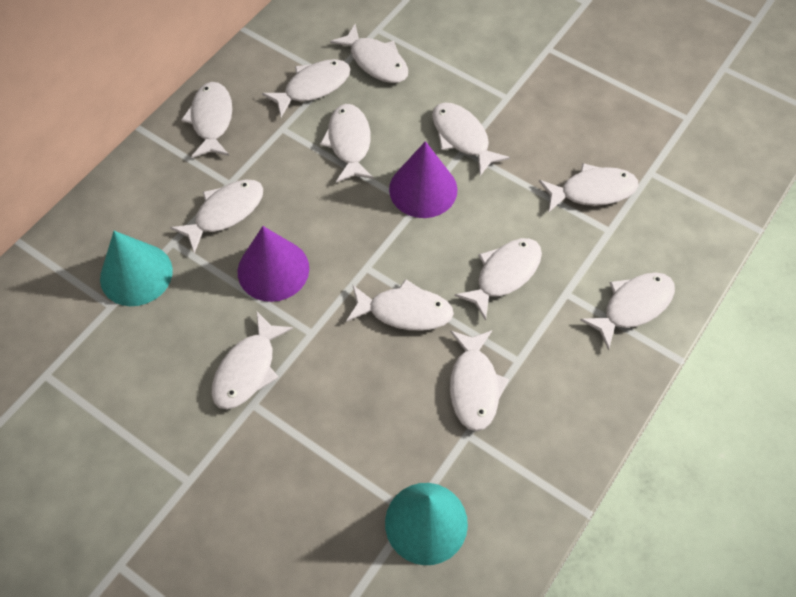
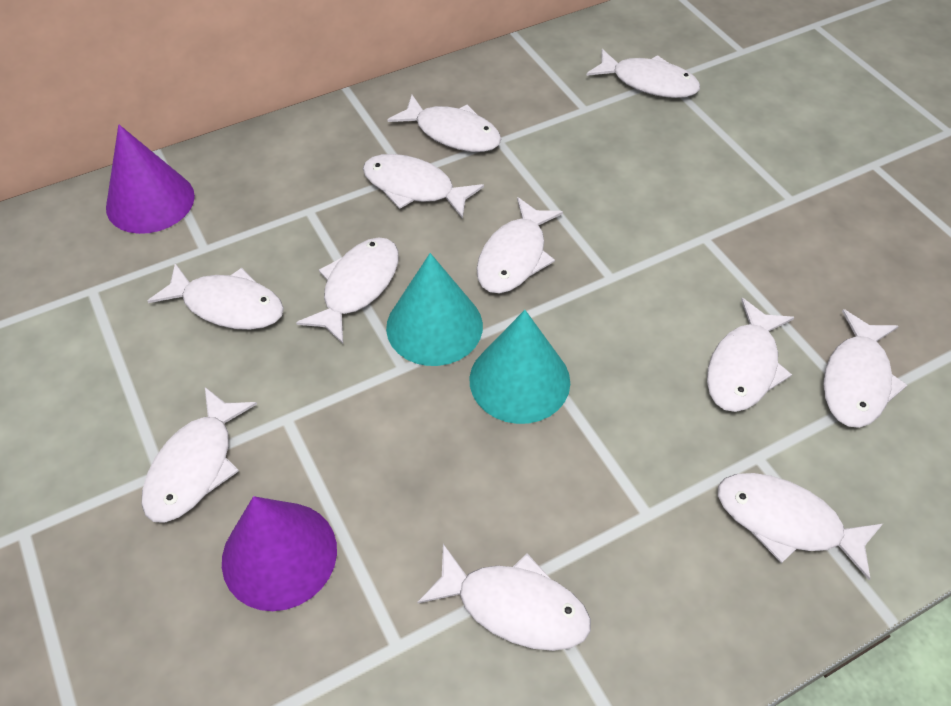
white fish: 12 -> 11

